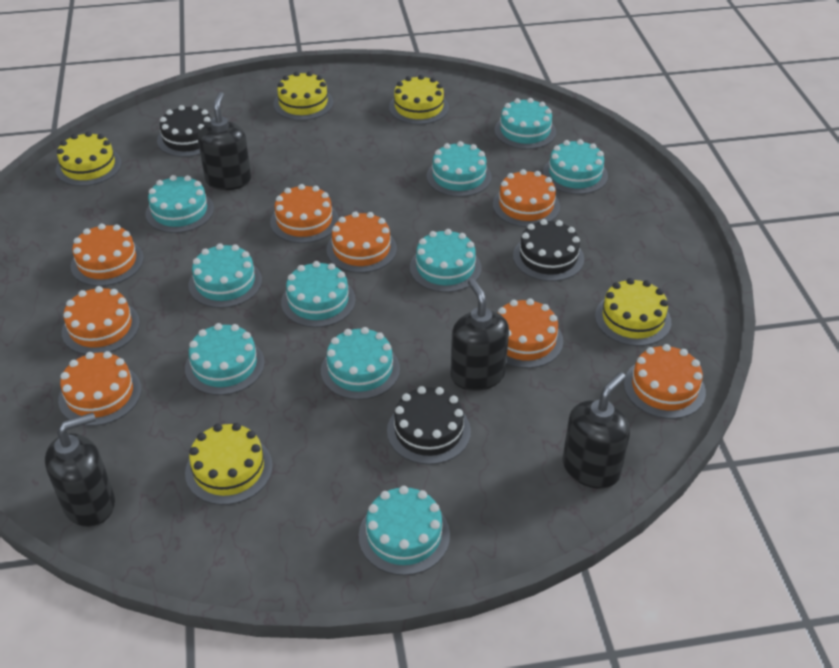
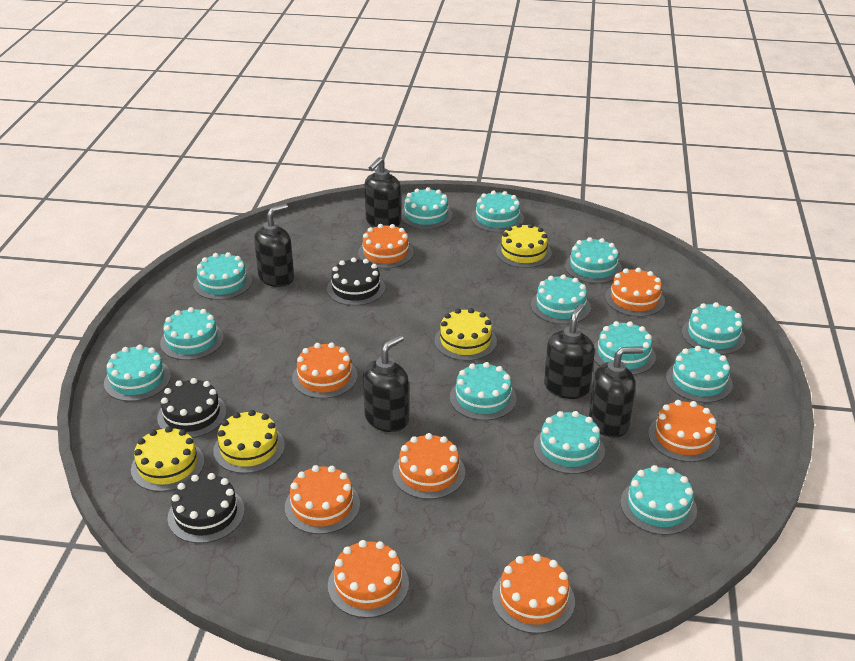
black soap dispenser: 4 -> 5
turquoise cake: 10 -> 13
yellow cake: 5 -> 4

